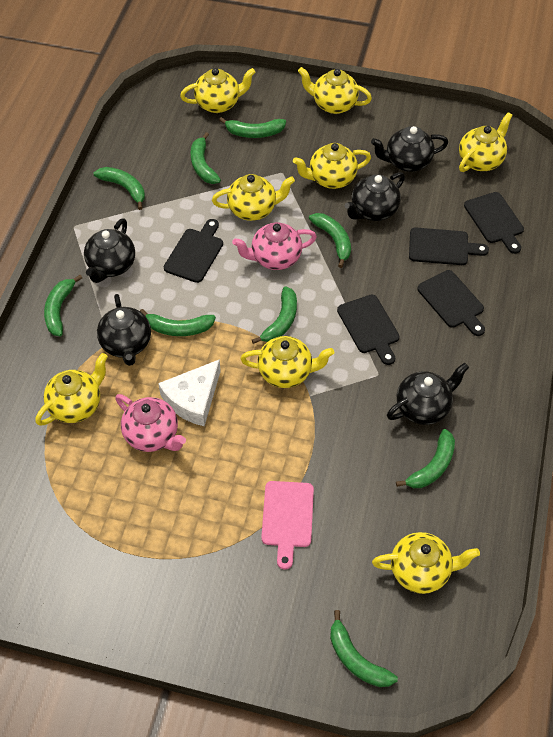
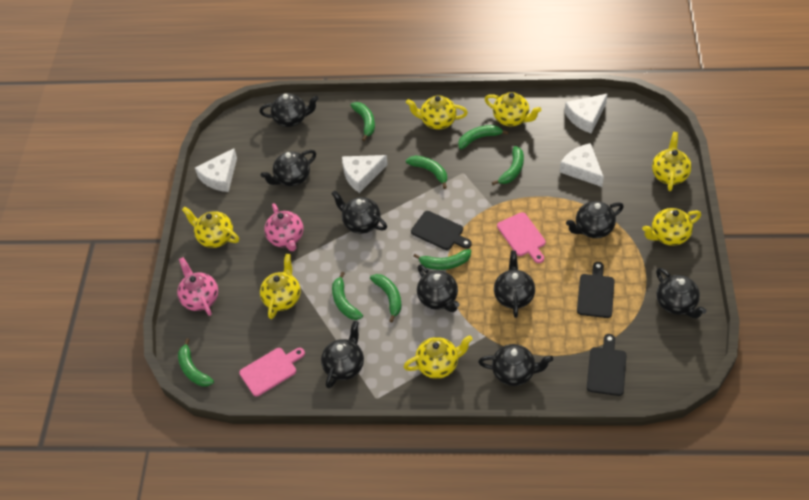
black cutting board: 5 -> 3
black teapot: 5 -> 9
green banana: 9 -> 8
pink cutting board: 1 -> 2
white cheese: 1 -> 4
yellow teapot: 8 -> 7

